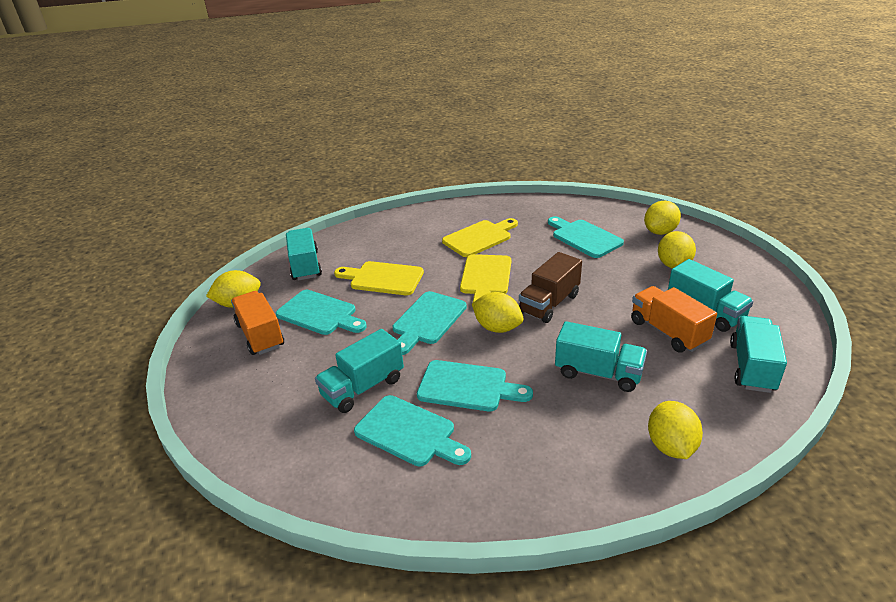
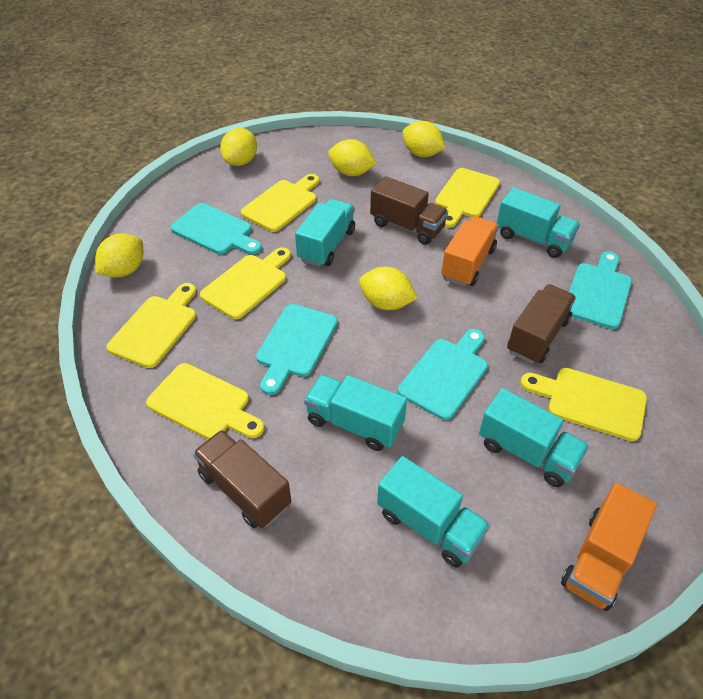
brown truck: 1 -> 3
turquoise cutting board: 5 -> 4
yellow cutting board: 3 -> 6

